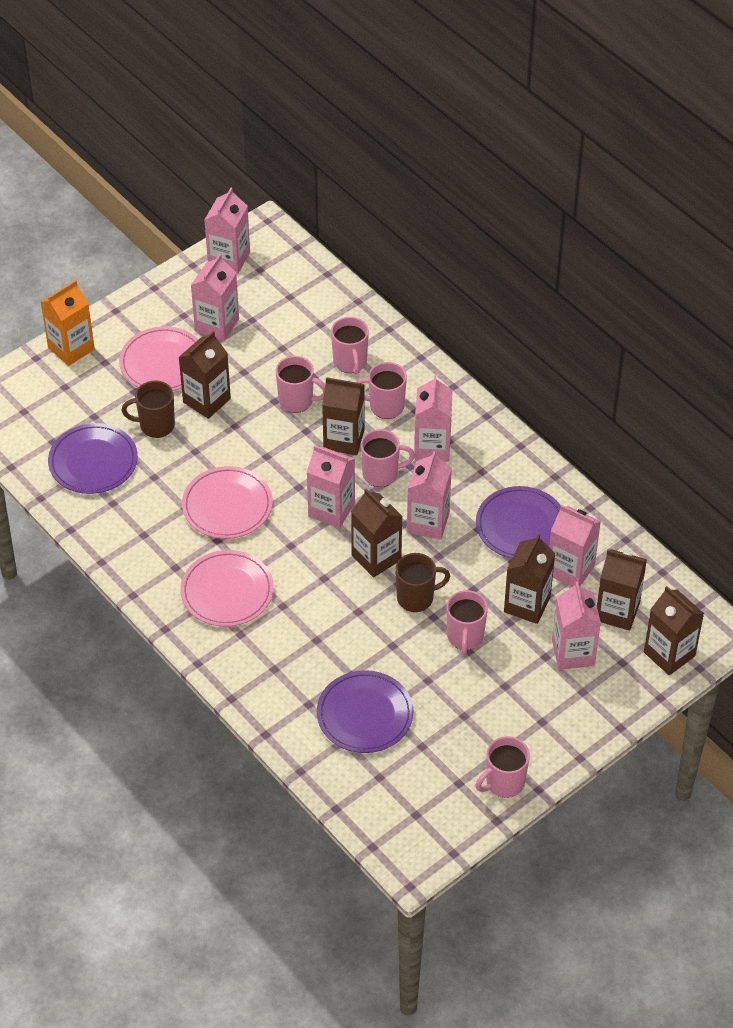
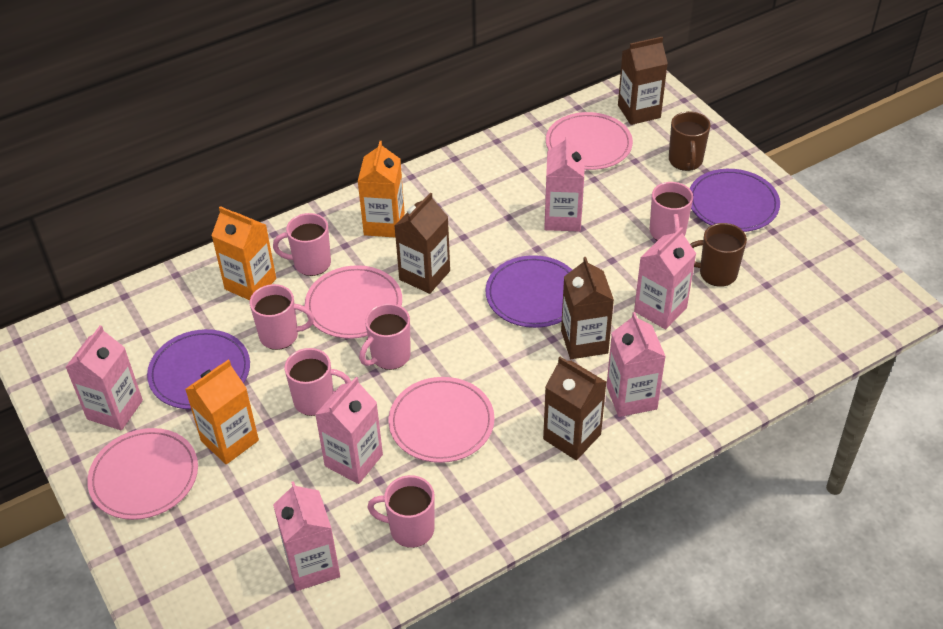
brown carton: 6 -> 4
orange carton: 1 -> 3
pink carton: 7 -> 6
pink plate: 3 -> 4

